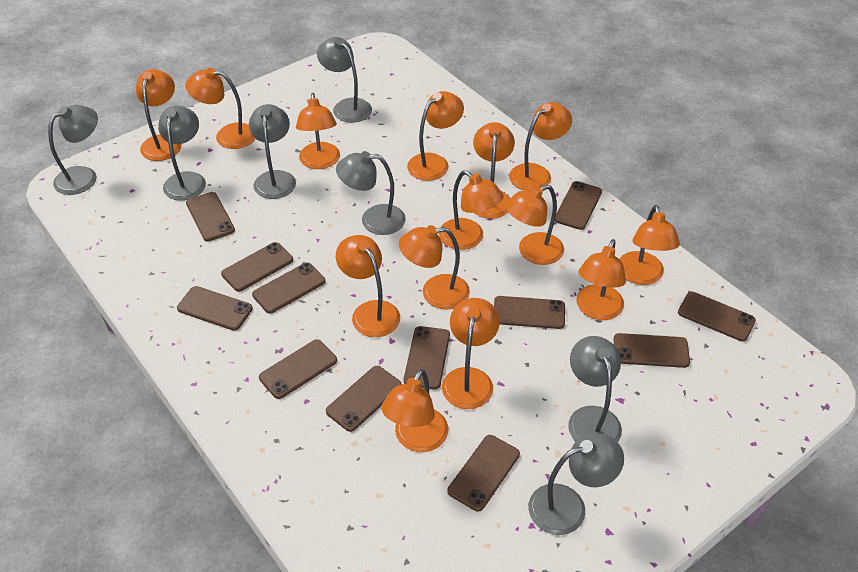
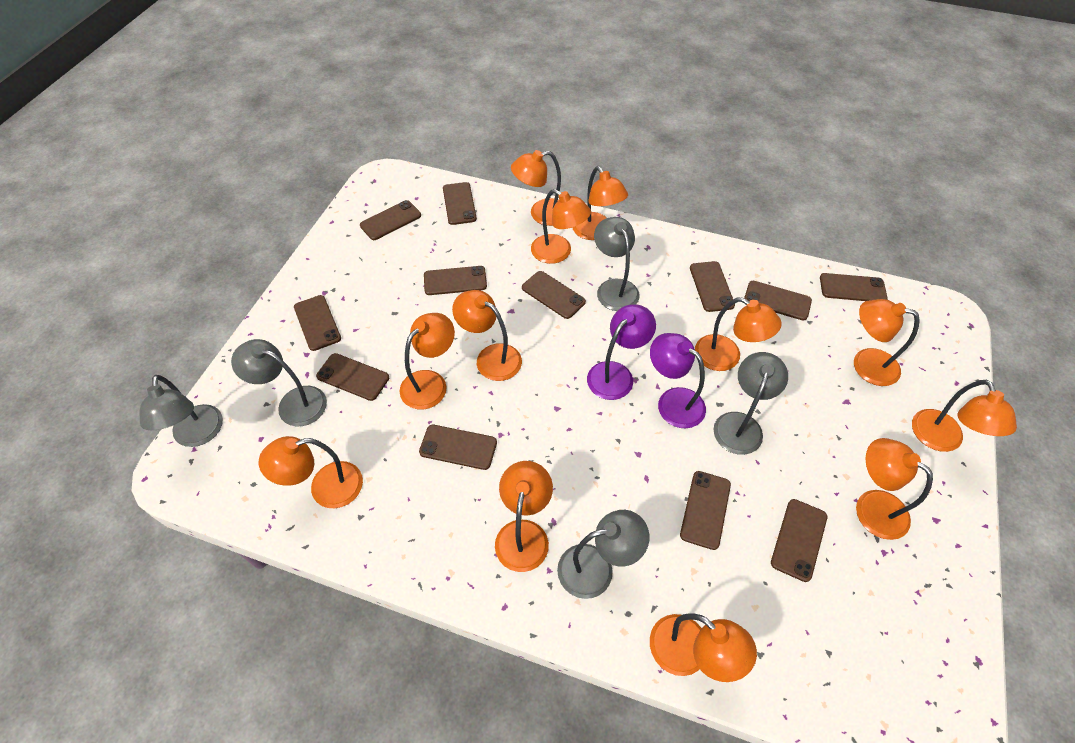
grey lamp: 7 -> 5
orange lamp: 14 -> 12
purple lamp: 0 -> 2

